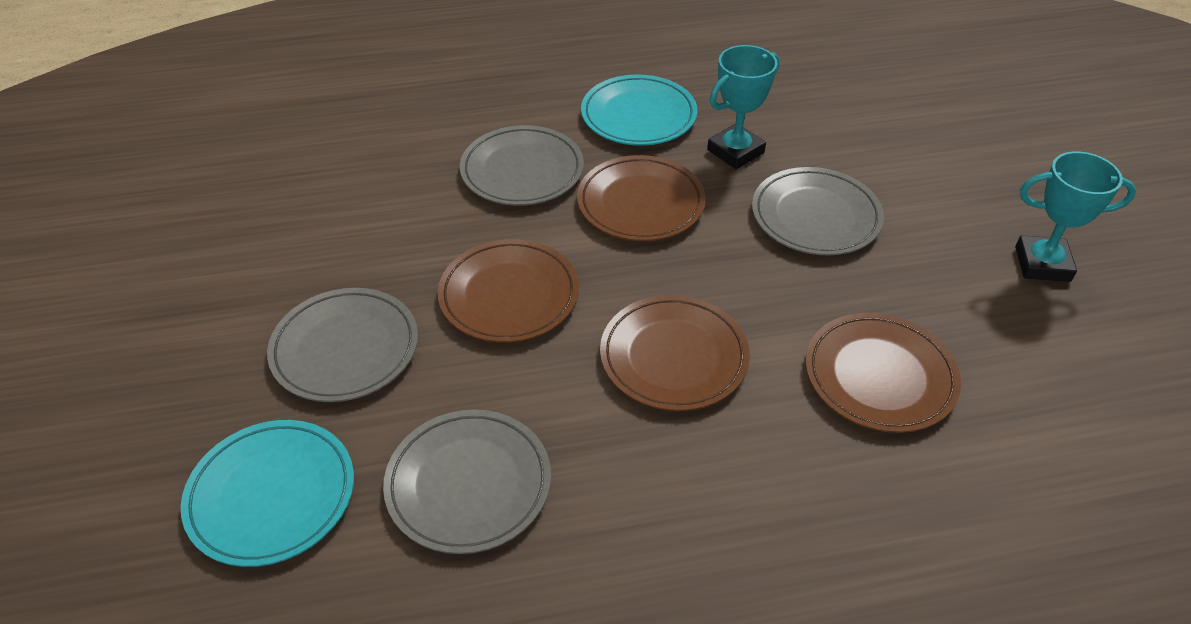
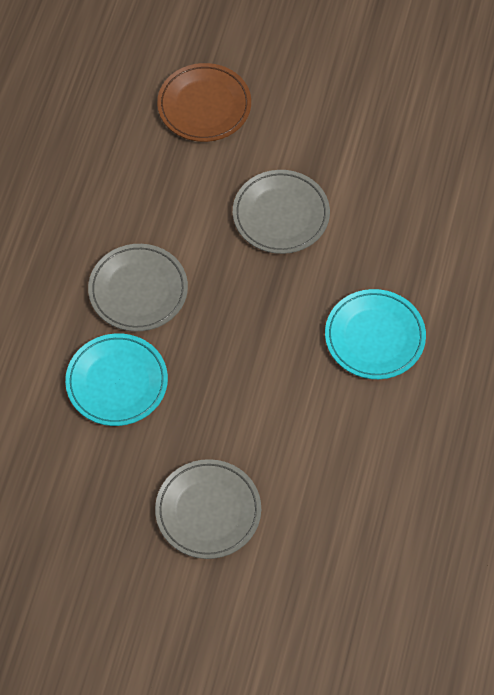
brown plate: 4 -> 1
grey plate: 4 -> 3
turquoise trophy: 2 -> 0

